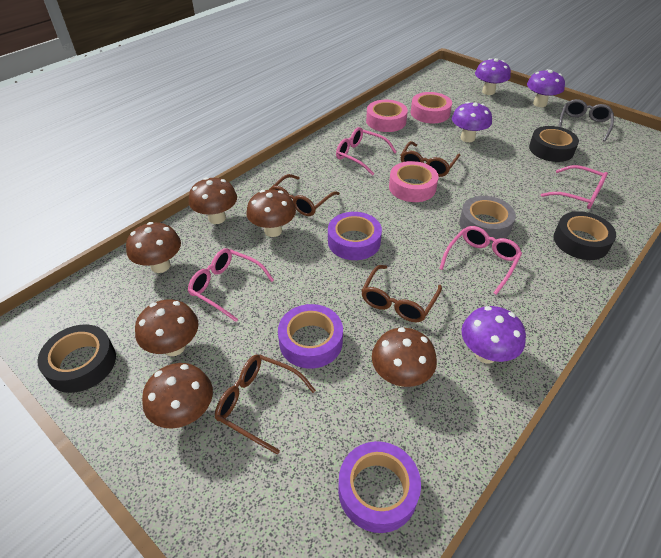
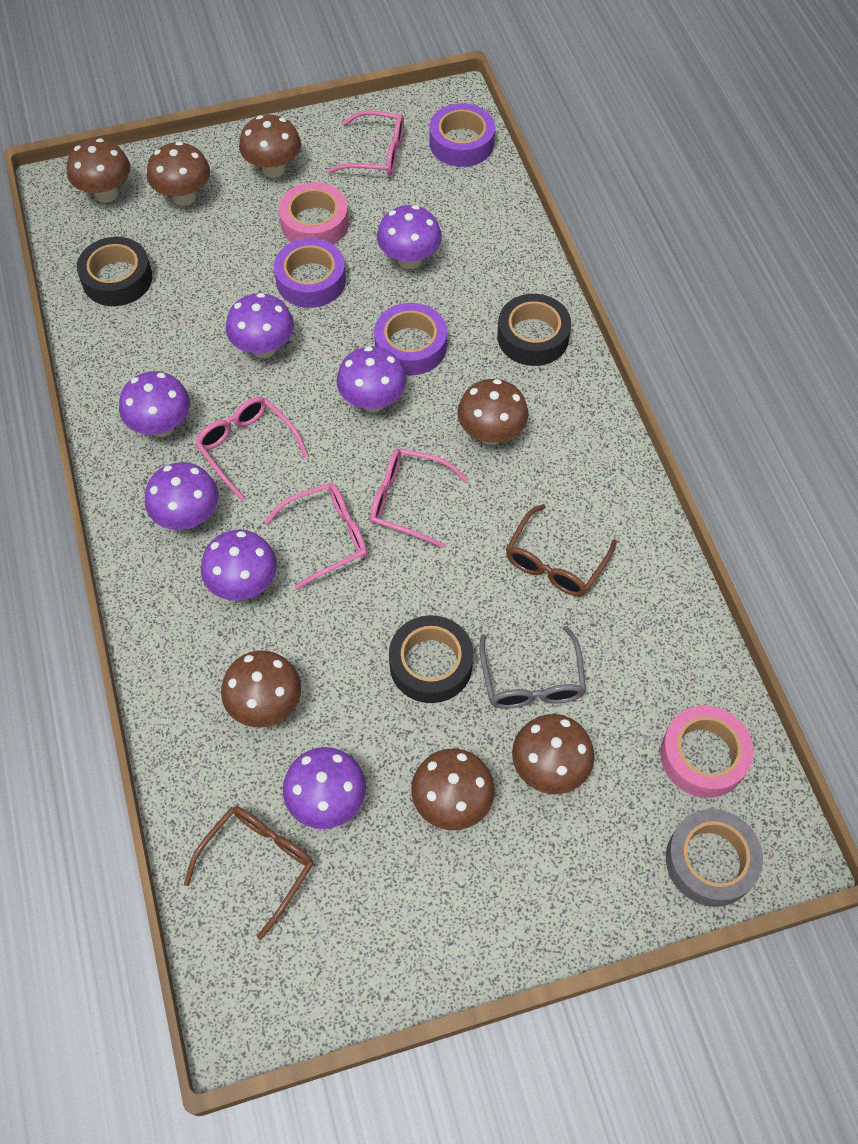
brown glasses: 4 -> 2
brown mushroom: 6 -> 7
pink tape: 3 -> 2
purple mushroom: 4 -> 7

